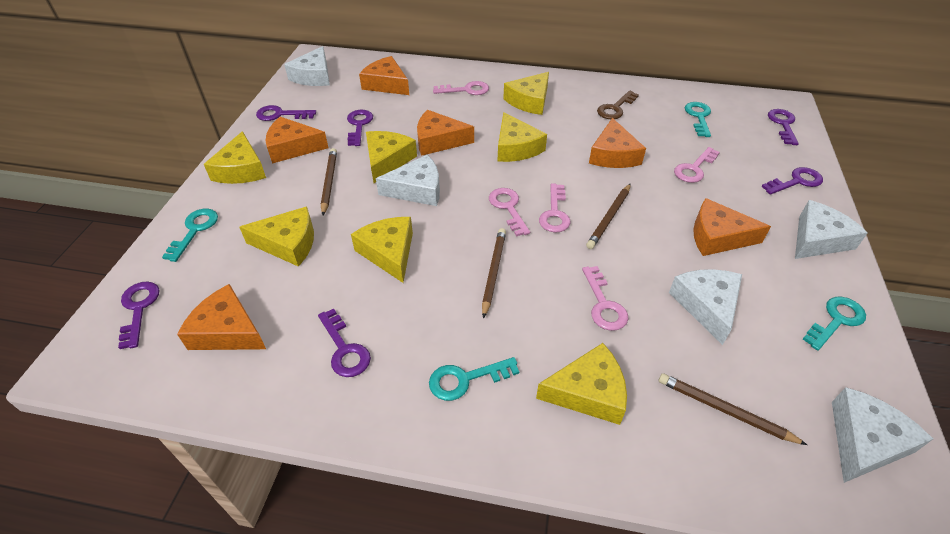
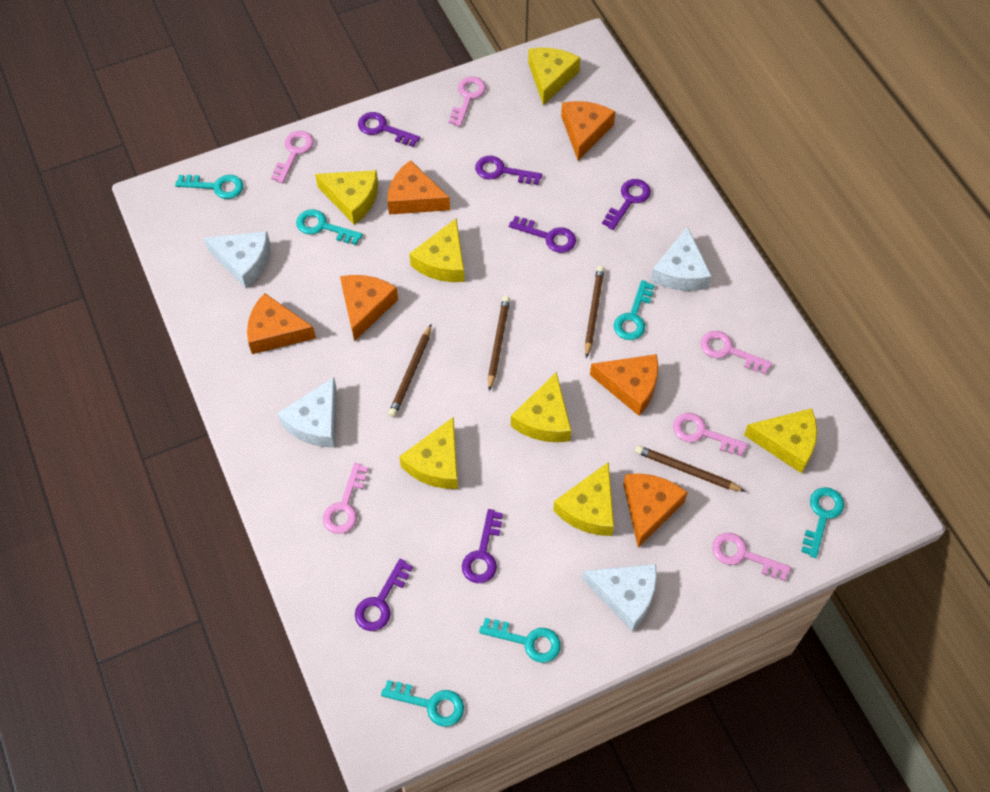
brown key: 1 -> 0
pink key: 5 -> 6
turquoise key: 4 -> 6
white cheese: 5 -> 4

